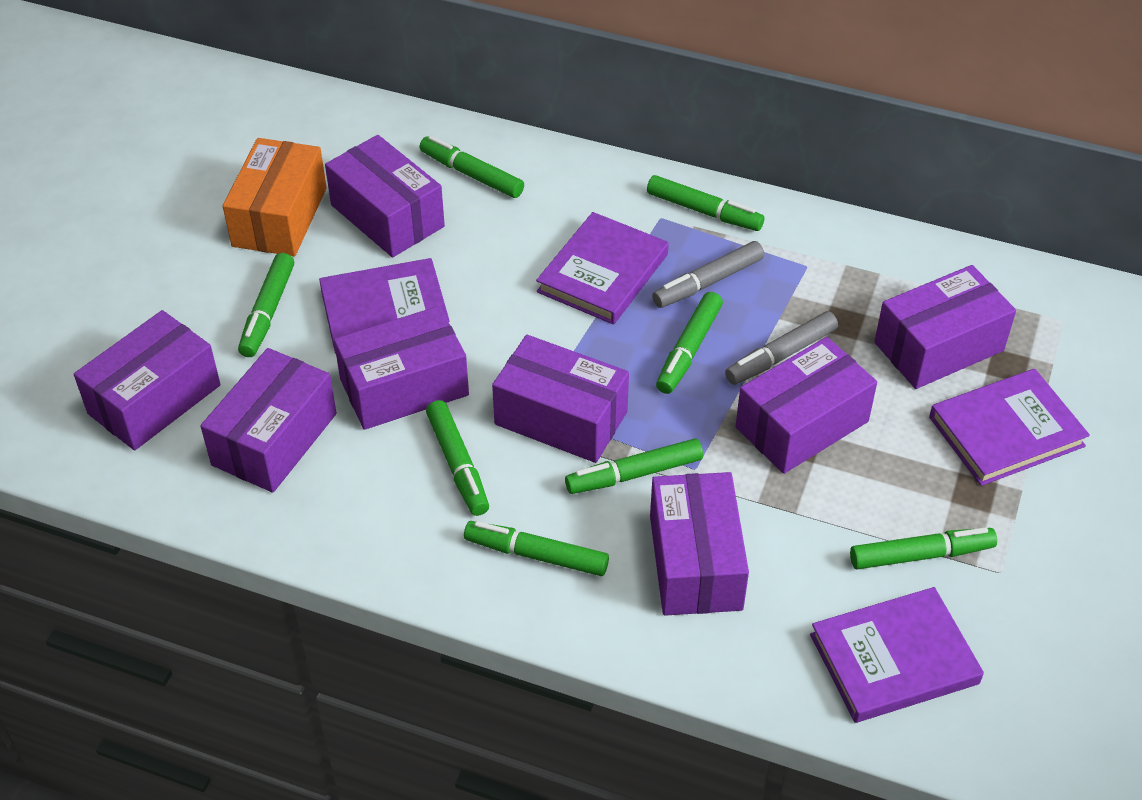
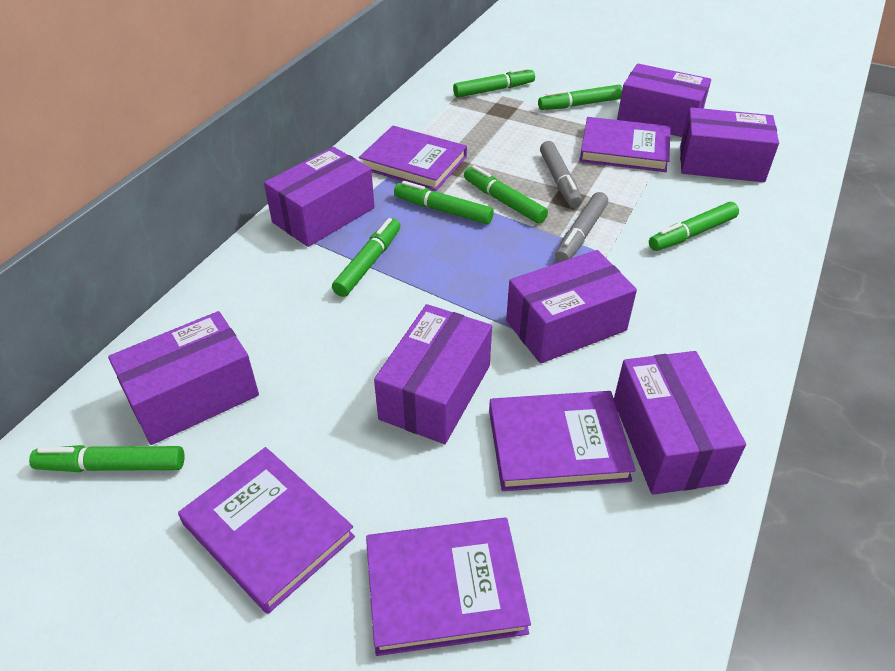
green marker: 8 -> 7
orange box: 1 -> 0
purple book: 4 -> 5
purple box: 8 -> 7

